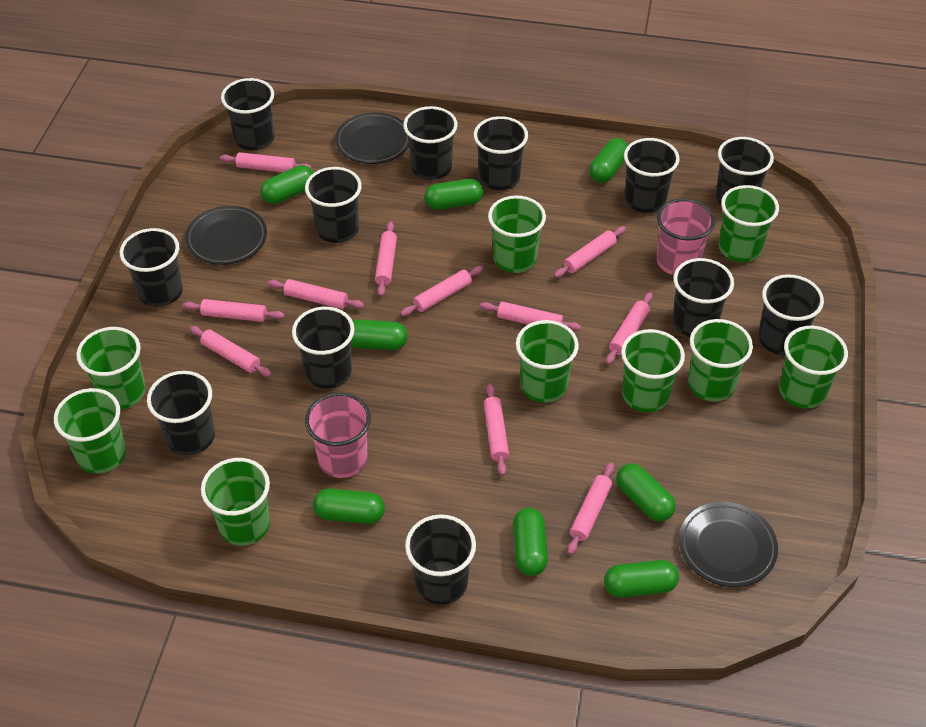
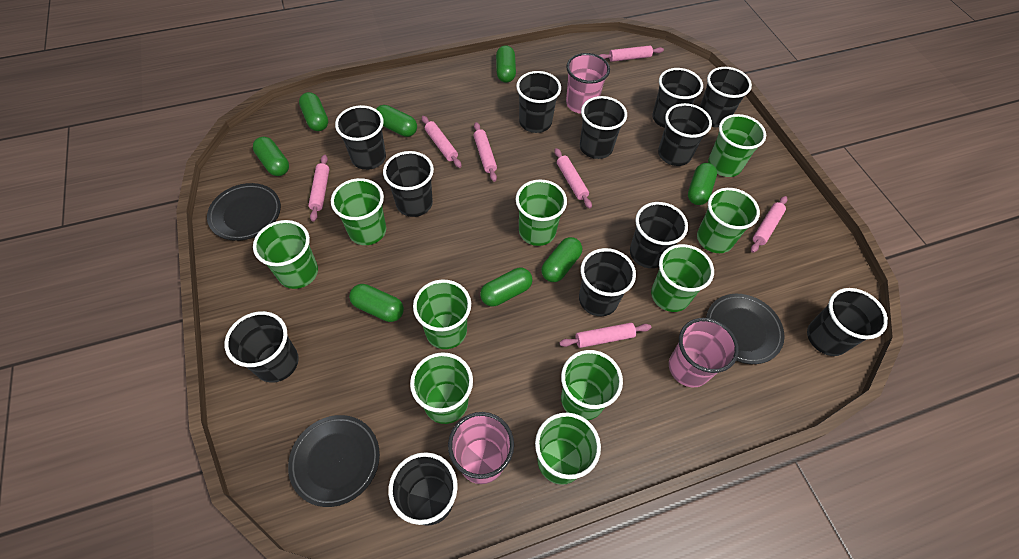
green cup: 9 -> 10
pink cup: 2 -> 3
pink rolling pin: 11 -> 7

